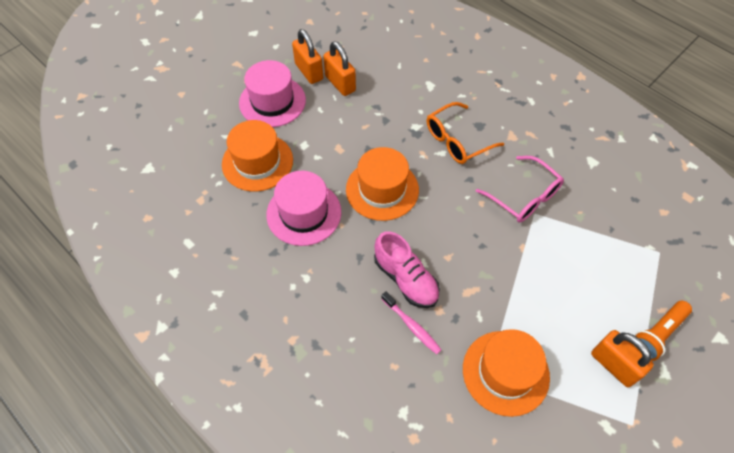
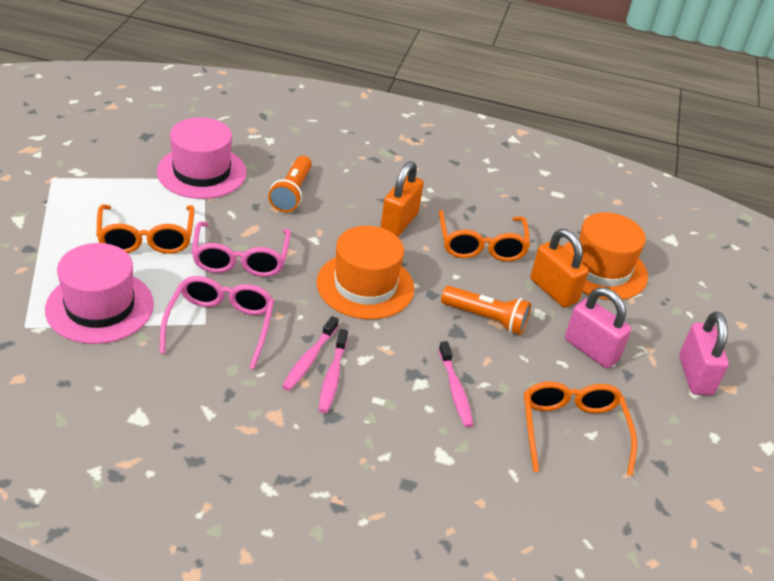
orange flashlight: 1 -> 2
orange glasses: 1 -> 3
orange hat: 3 -> 2
orange padlock: 3 -> 2
pink glasses: 1 -> 2
pink padlock: 0 -> 2
pink shoe: 1 -> 0
pink toothbrush: 1 -> 3

